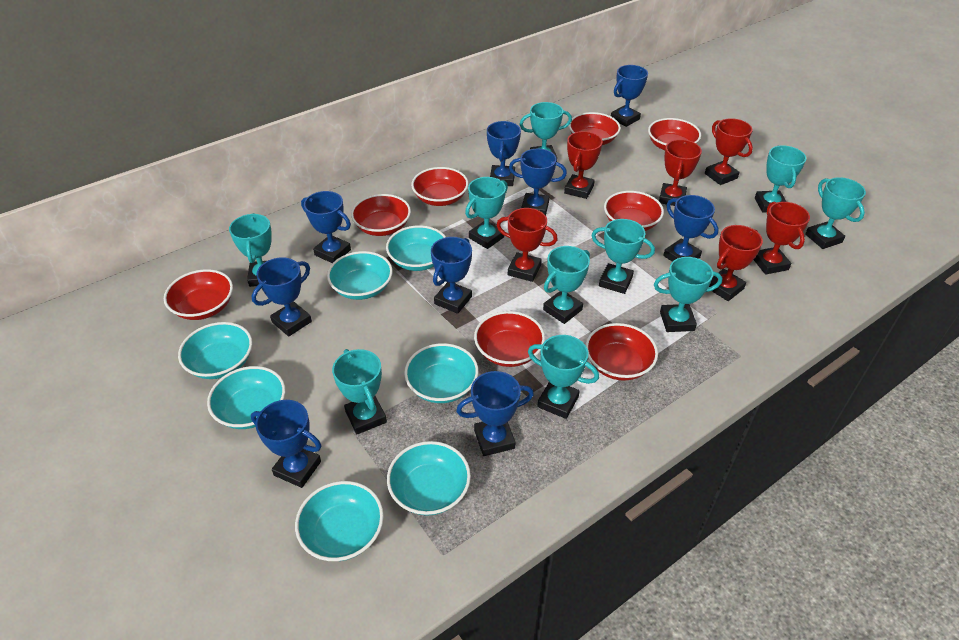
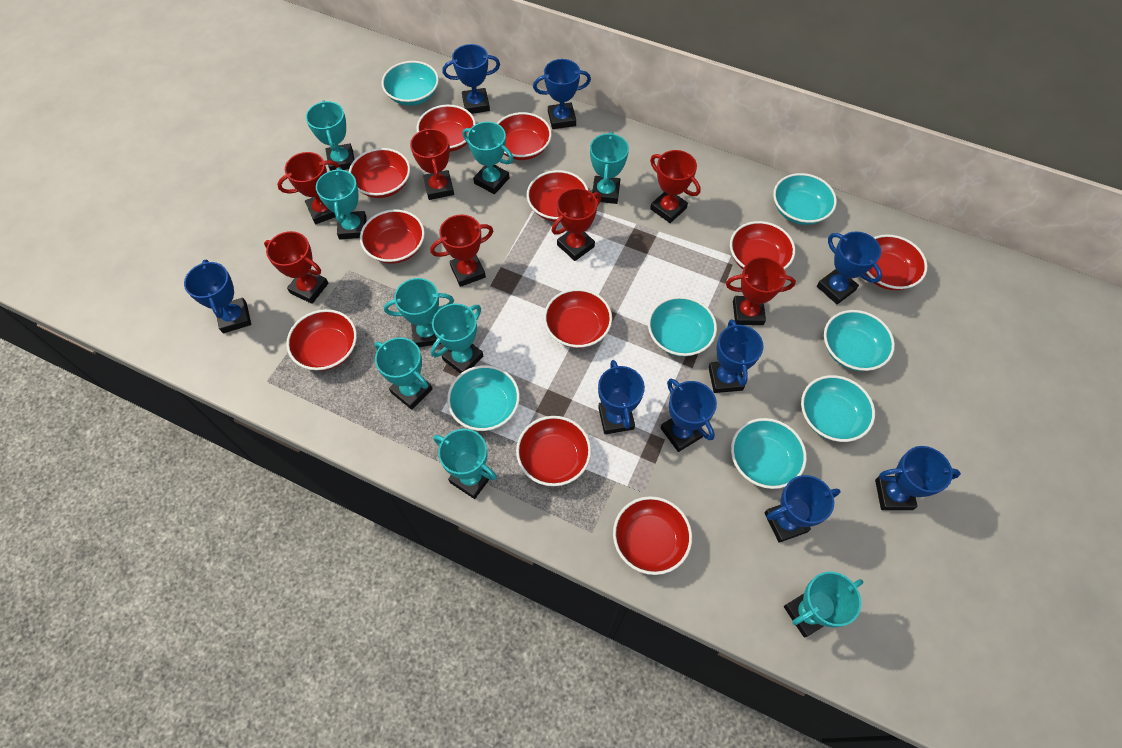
red bowl: 8 -> 11
red trophy: 6 -> 7
turquoise trophy: 10 -> 9

